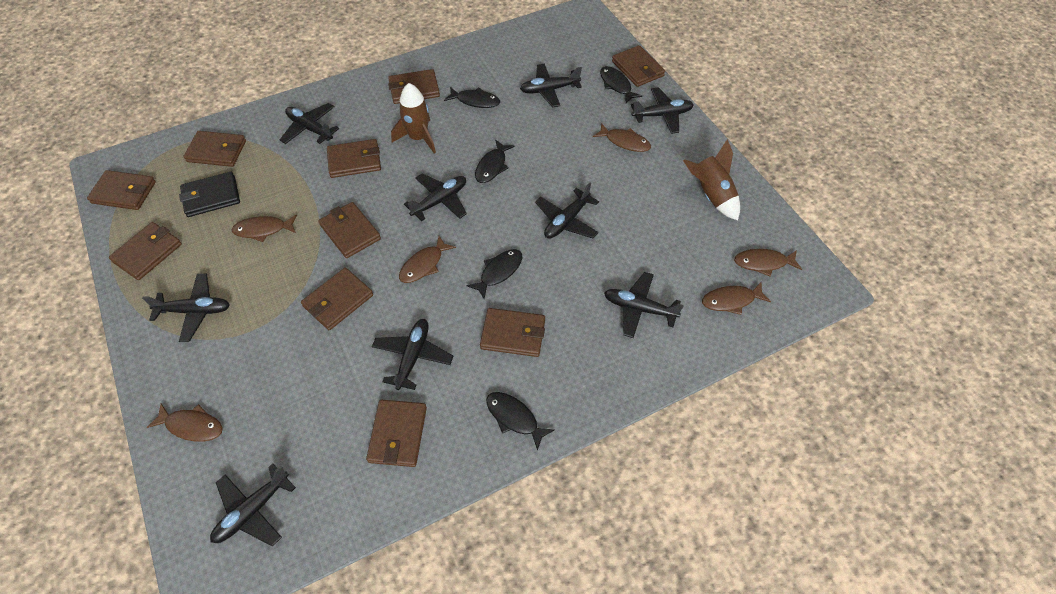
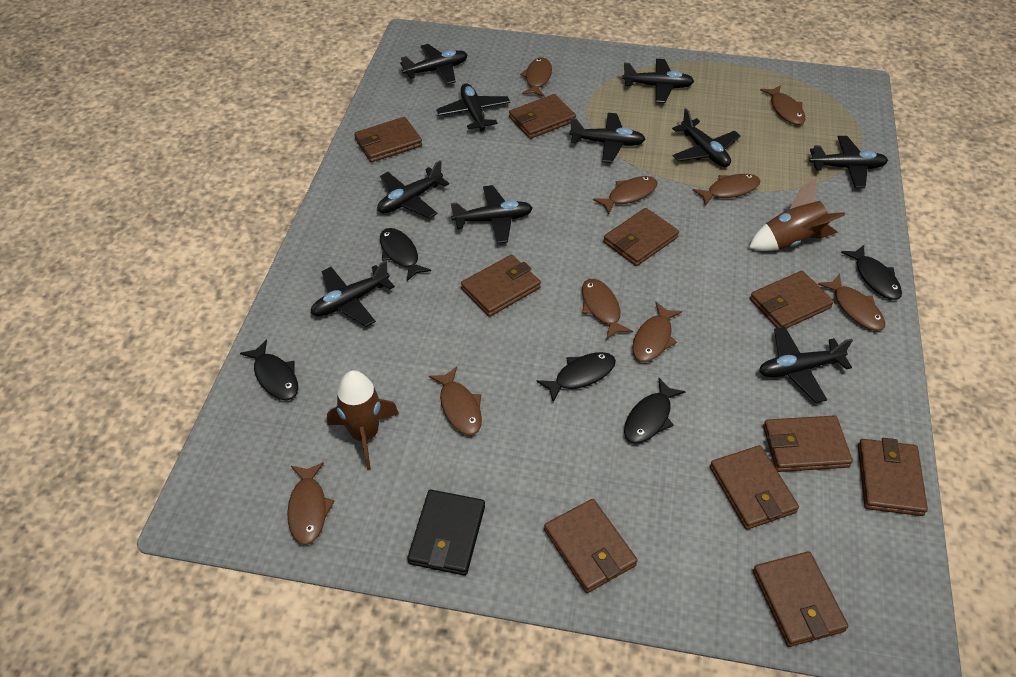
black plane: 9 -> 10
brown fish: 6 -> 9

